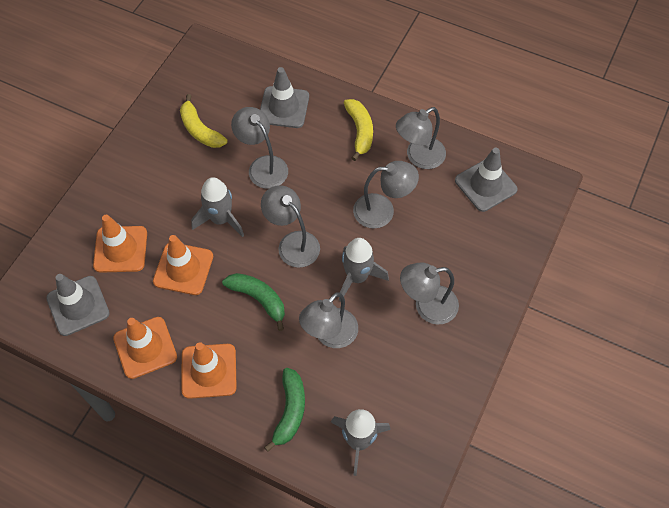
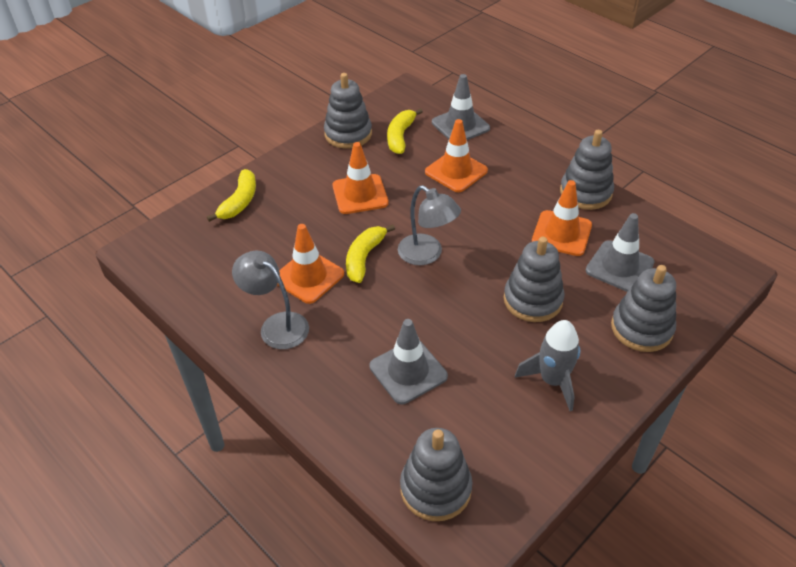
green banana: 2 -> 0
grey lamp: 6 -> 2
grey rocket: 3 -> 1
grey stacking toy: 0 -> 5
yellow banana: 2 -> 3

